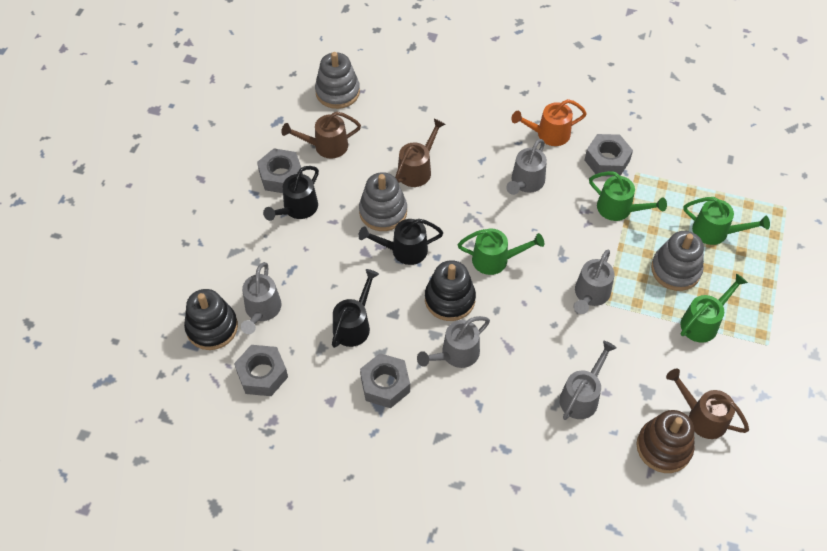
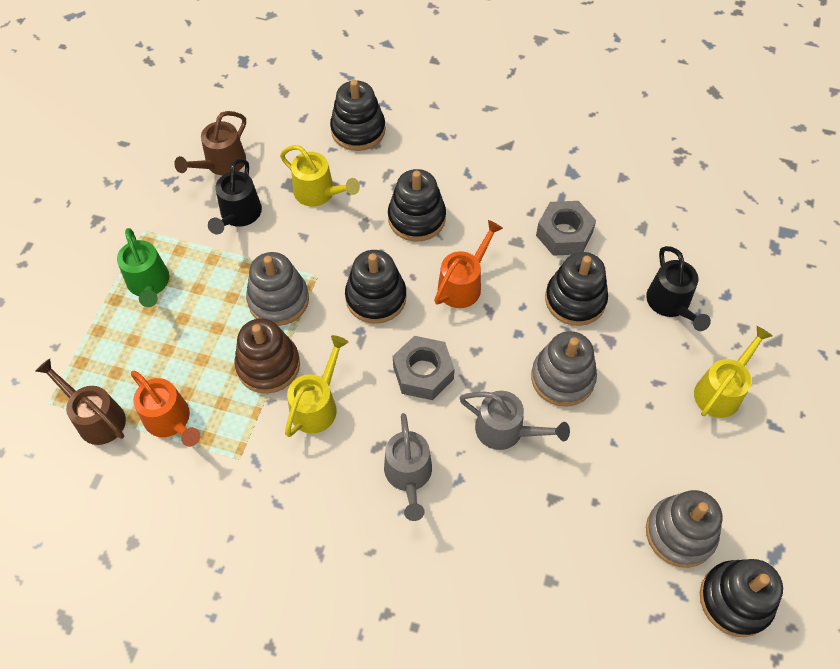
black stacking toy: 2 -> 5
black watering can: 3 -> 2
brown watering can: 3 -> 2
green watering can: 4 -> 1
grey nut: 4 -> 2
grey watering can: 5 -> 2
orange watering can: 1 -> 2
yellow watering can: 0 -> 3

